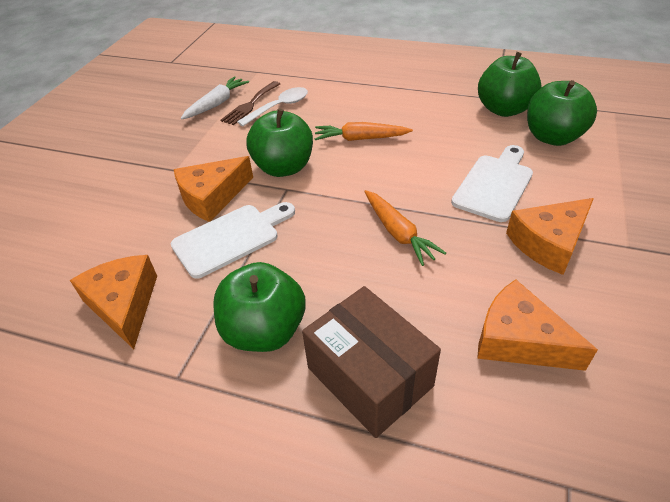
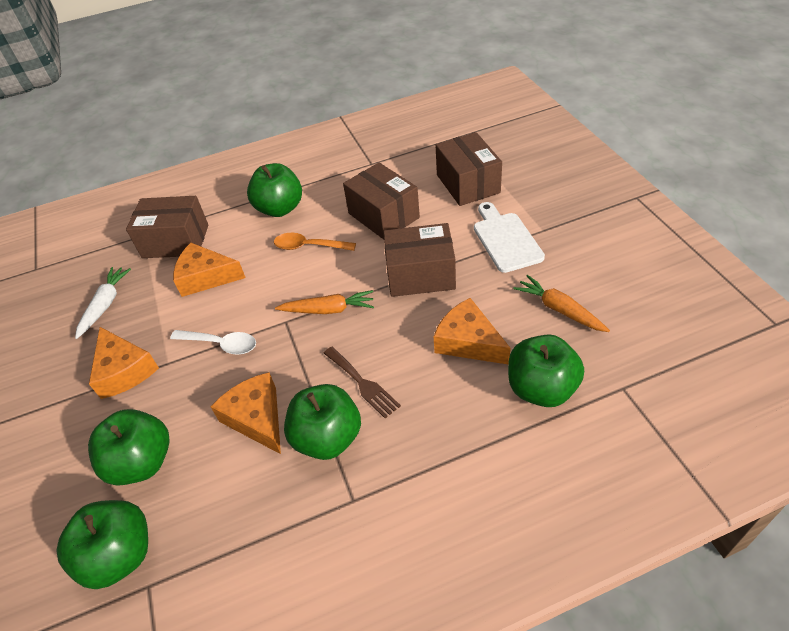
brown box: 1 -> 4
green apple: 4 -> 5
orange spoon: 0 -> 1
white cutting board: 2 -> 1

